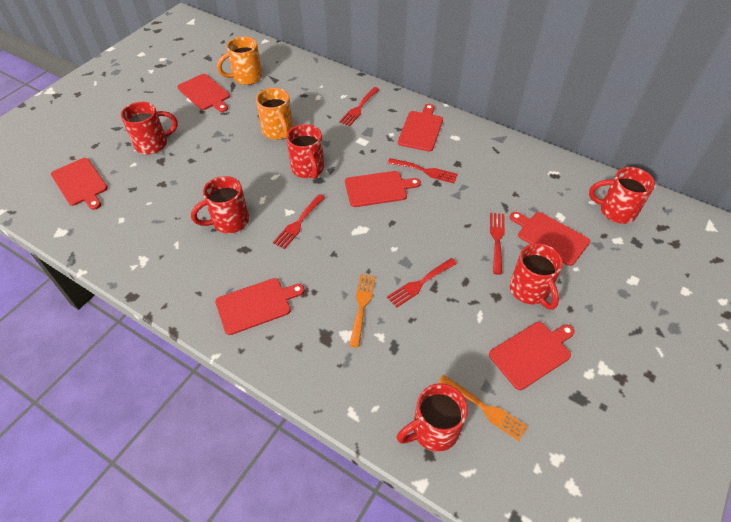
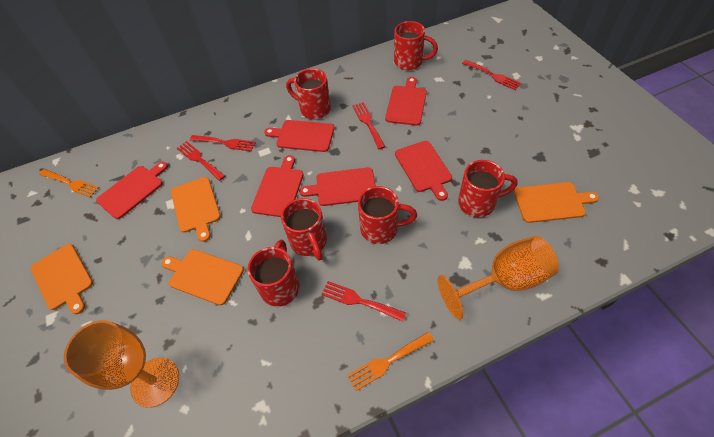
orange cutting board: 0 -> 4
orange goblet: 0 -> 2
orange mug: 2 -> 0
red cutting board: 7 -> 6

